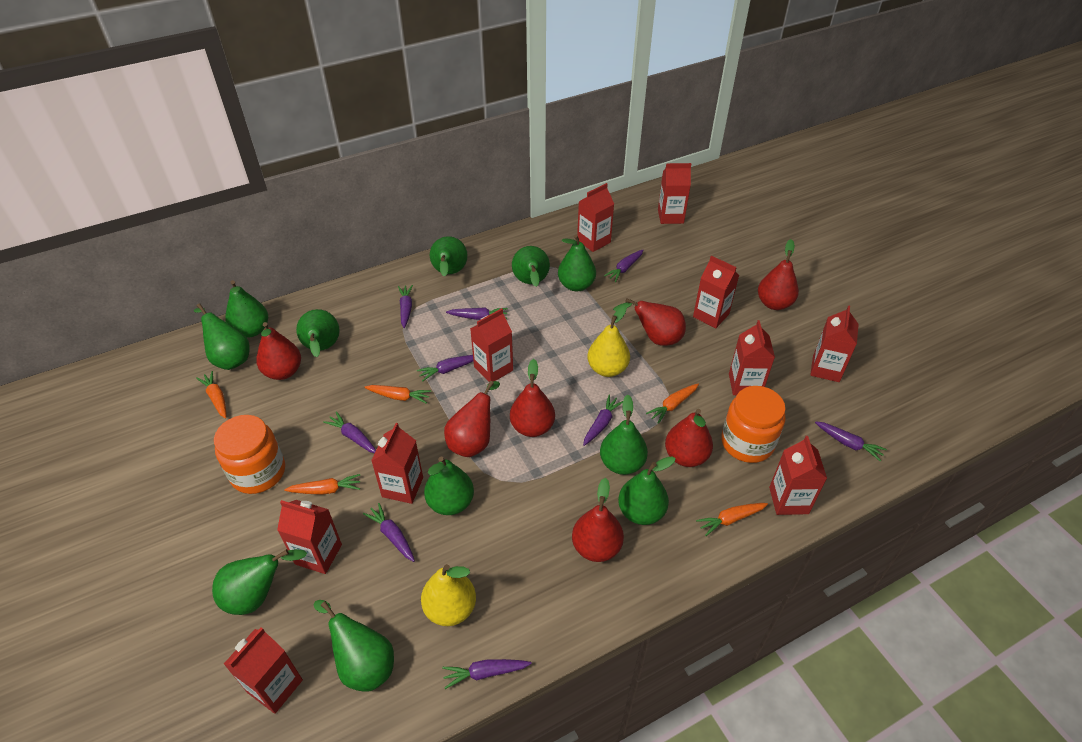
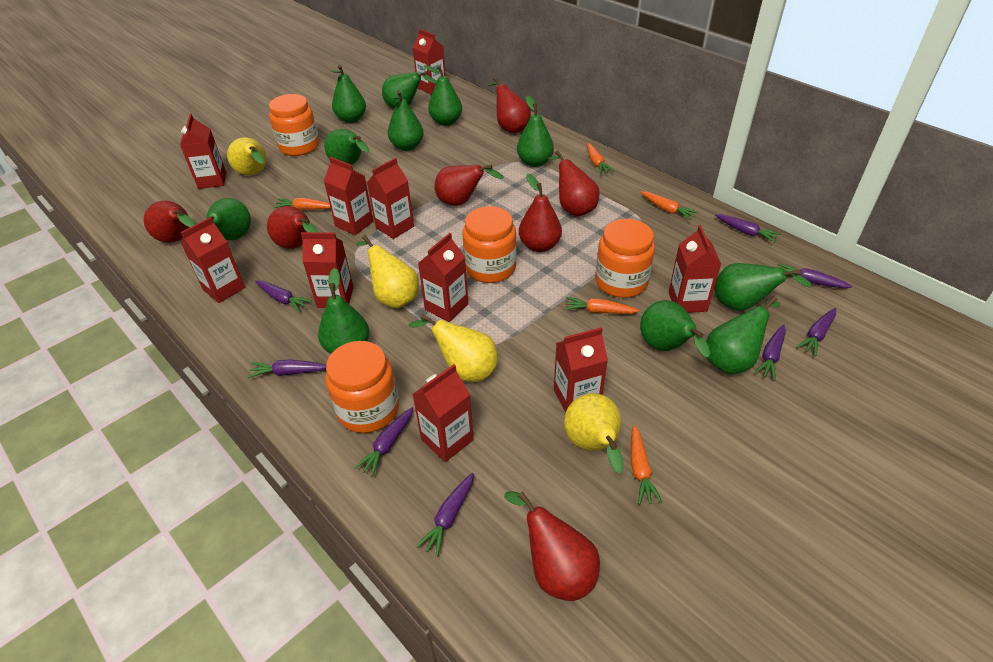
orange jar: 2 -> 4
purple carrot: 9 -> 8
yellow pear: 2 -> 4

